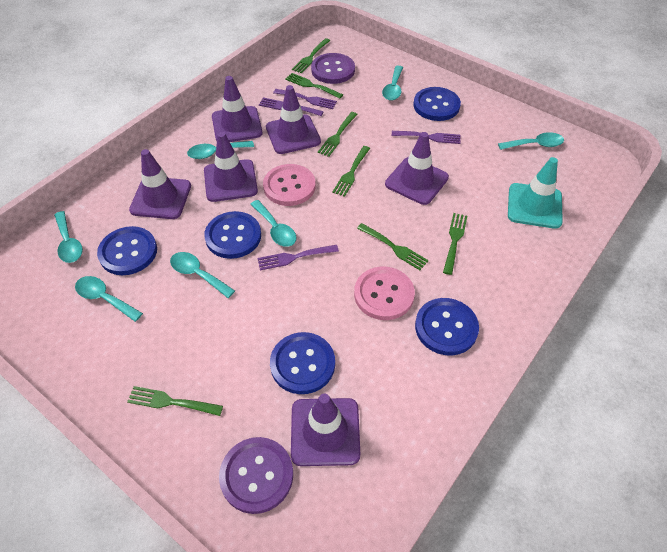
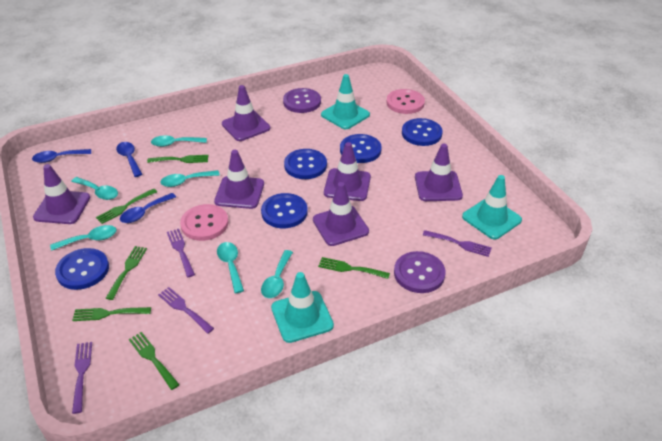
blue spoon: 0 -> 3
green fork: 7 -> 6
turquoise spoon: 7 -> 6
turquoise traffic cone: 1 -> 3

